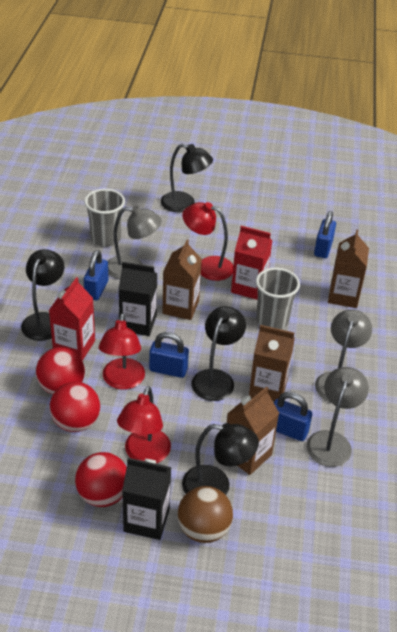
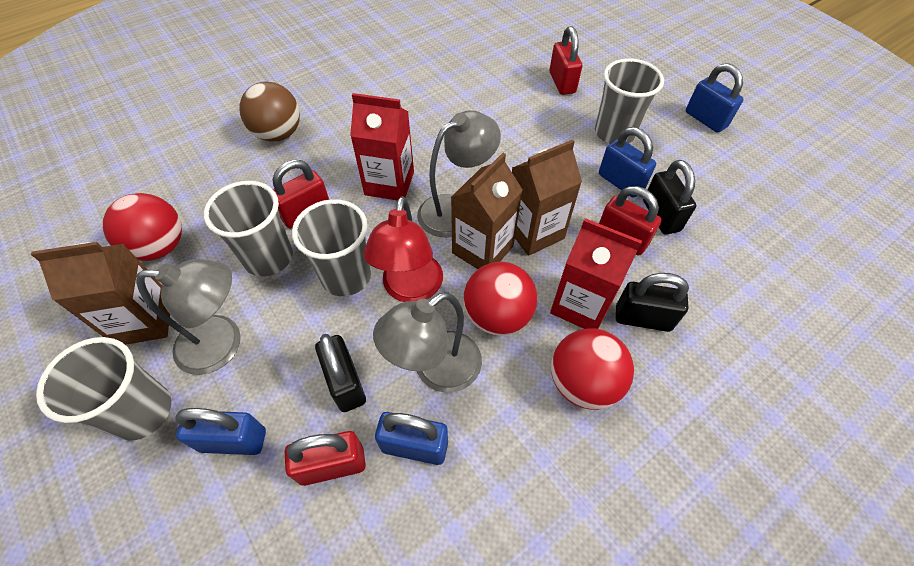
black carton: 2 -> 0
black lamp: 4 -> 0
black padlock: 0 -> 3
brown carton: 4 -> 3
grey cup: 2 -> 4
red lamp: 3 -> 1
red padlock: 0 -> 4

